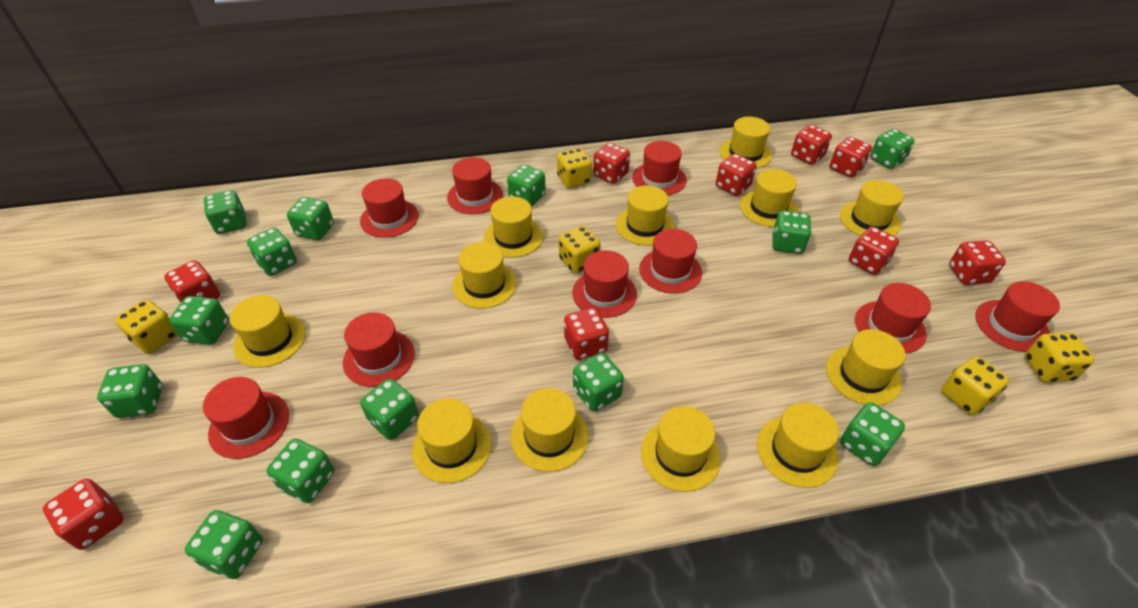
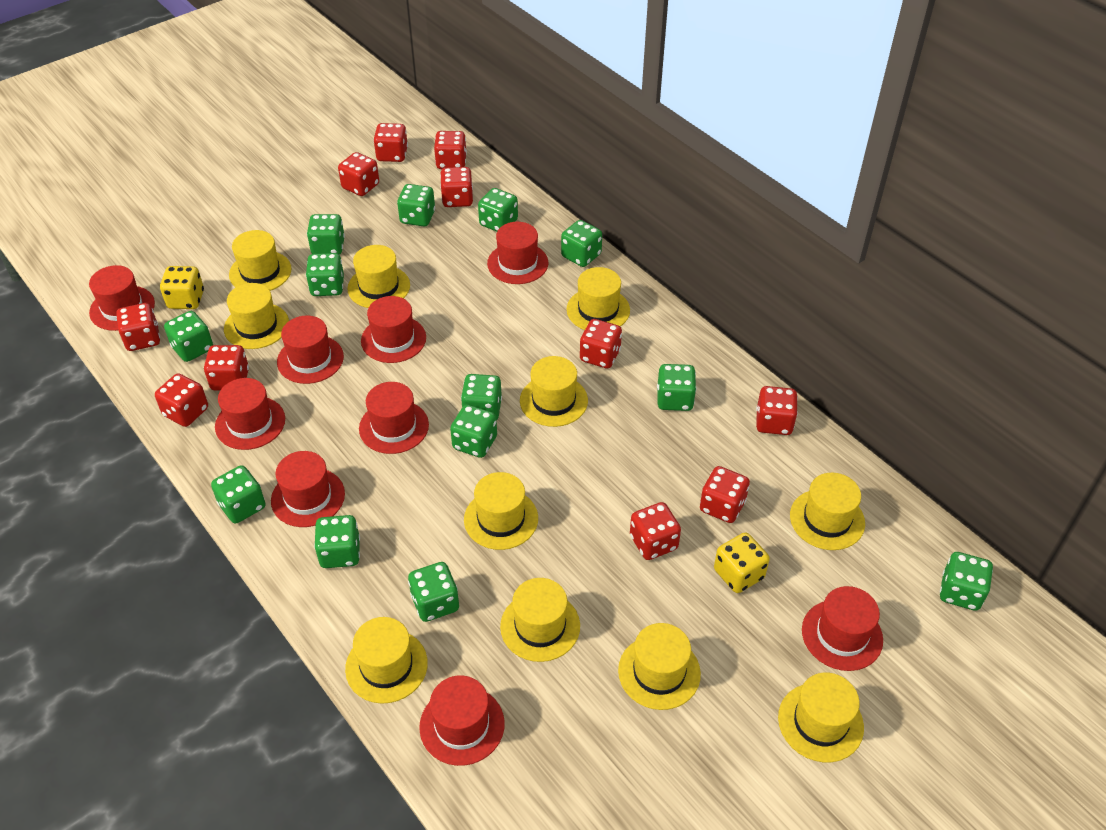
red dice: 9 -> 11
yellow dice: 5 -> 2
yellow hat: 12 -> 11

